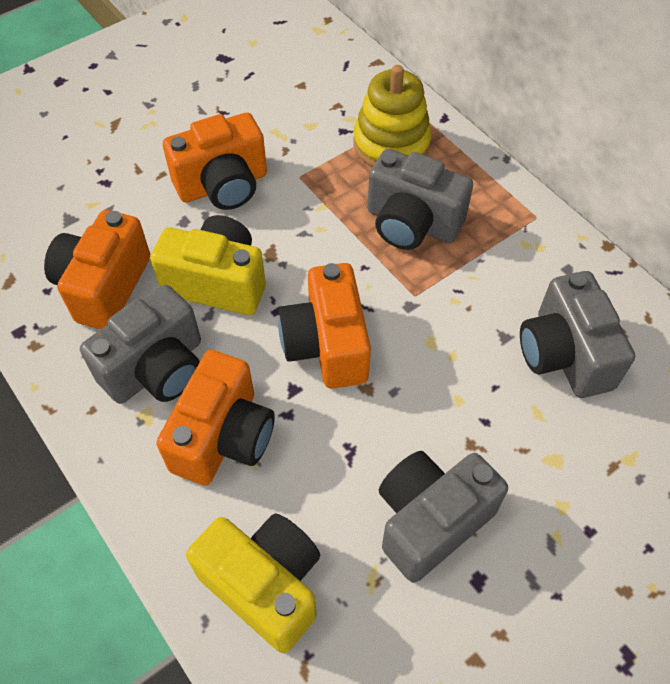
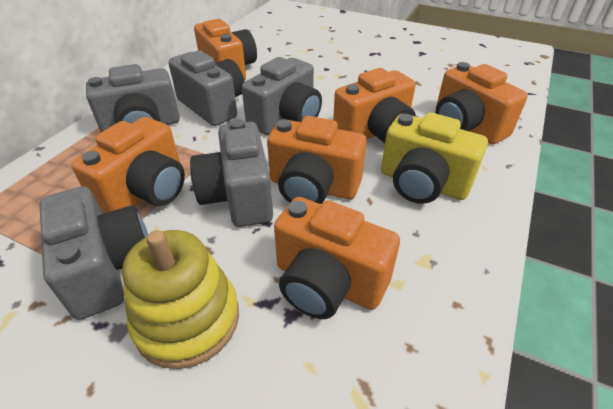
grey camera: 4 -> 5
orange camera: 4 -> 6
yellow camera: 2 -> 1

